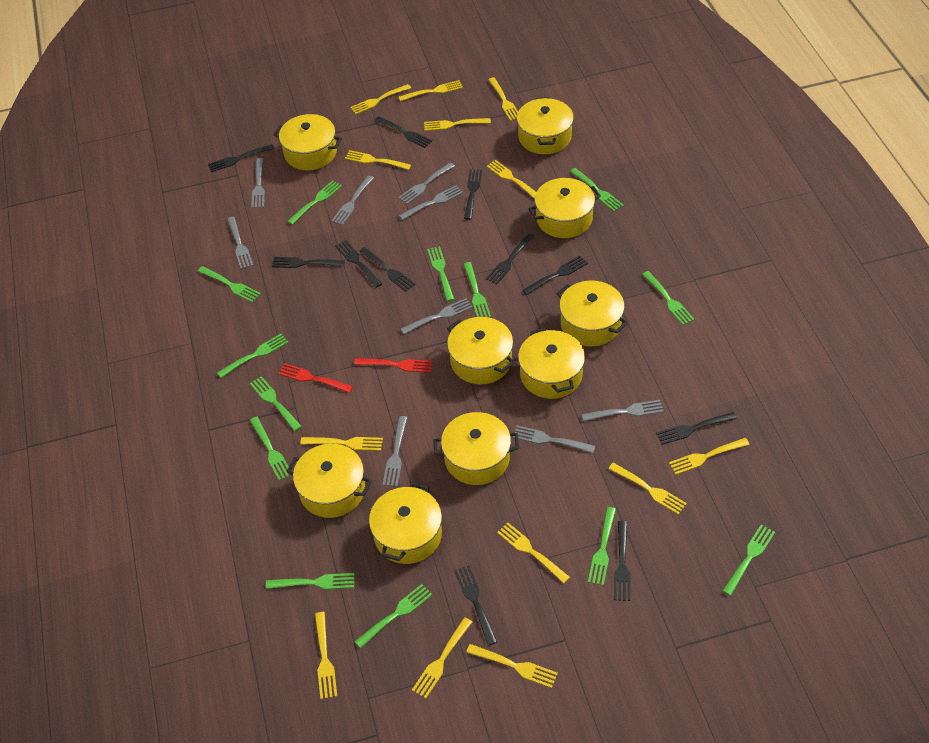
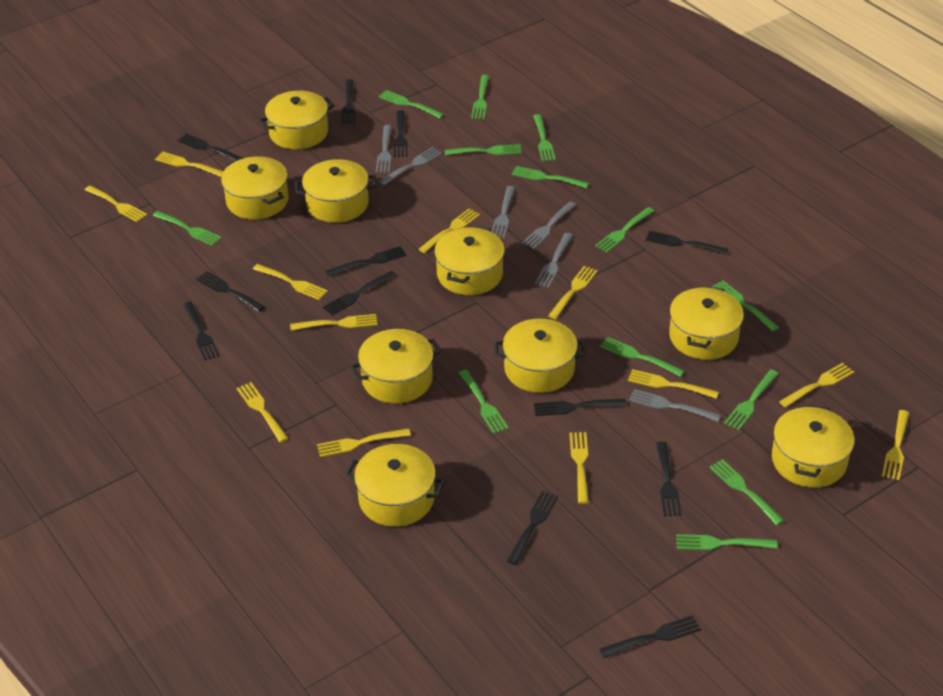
black fork: 11 -> 12
grey fork: 9 -> 6
red fork: 2 -> 0
yellow fork: 13 -> 12

